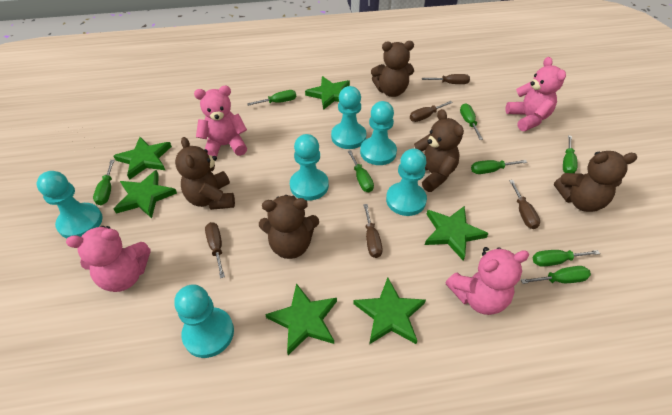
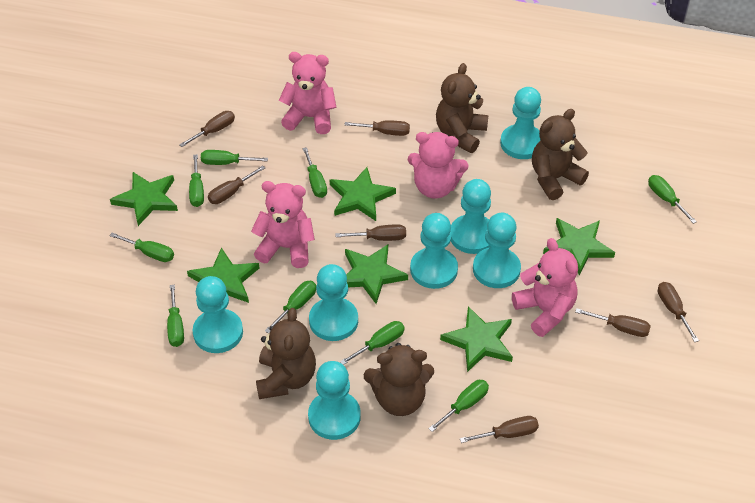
brown screwdriver: 5 -> 7
brown teddy bear: 5 -> 4
green screwdriver: 8 -> 9
turquoise pawn: 6 -> 7

